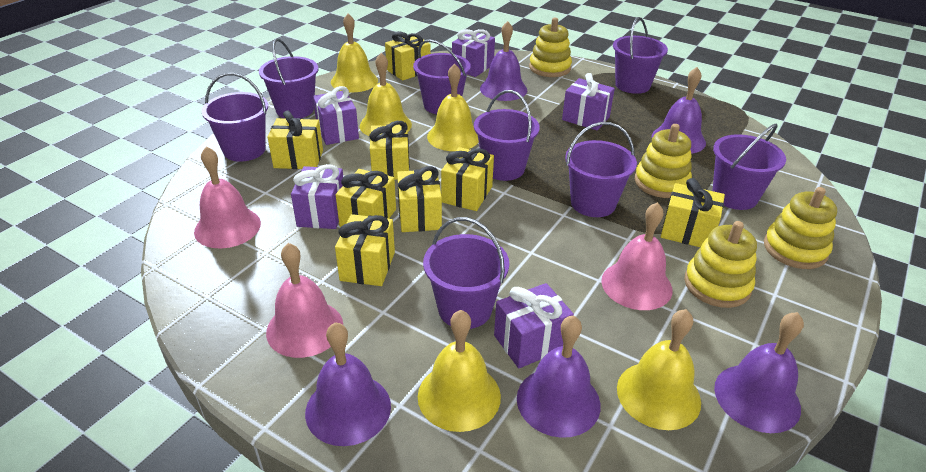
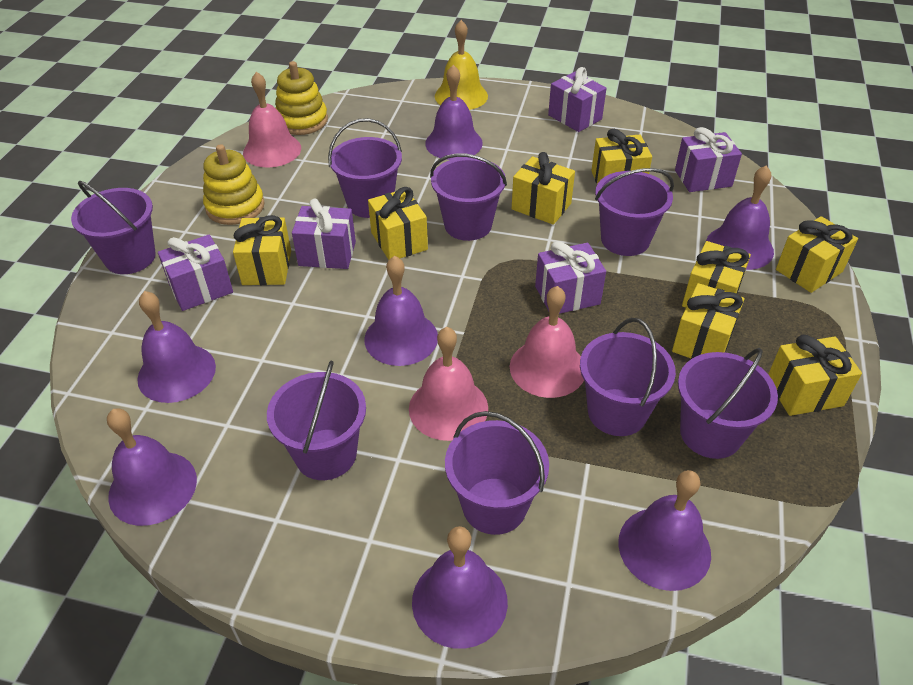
purple bell: 5 -> 7
yellow bell: 5 -> 1
yellow stacking toy: 4 -> 2

